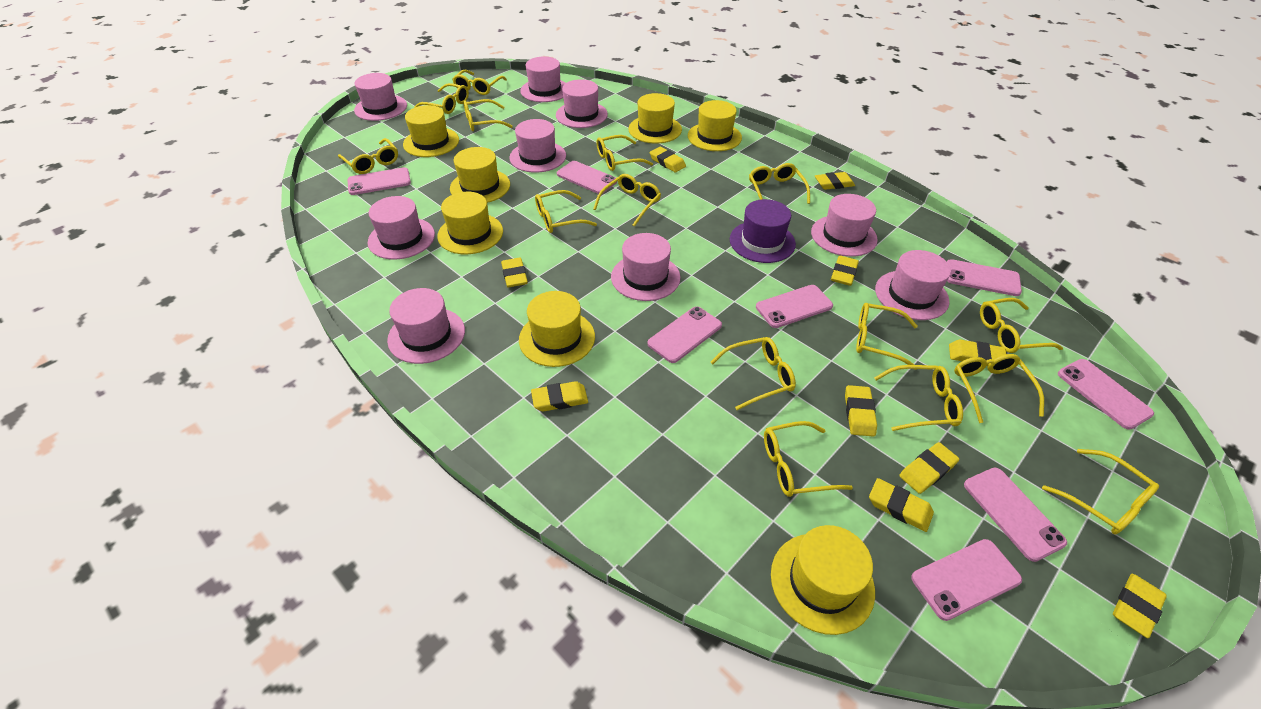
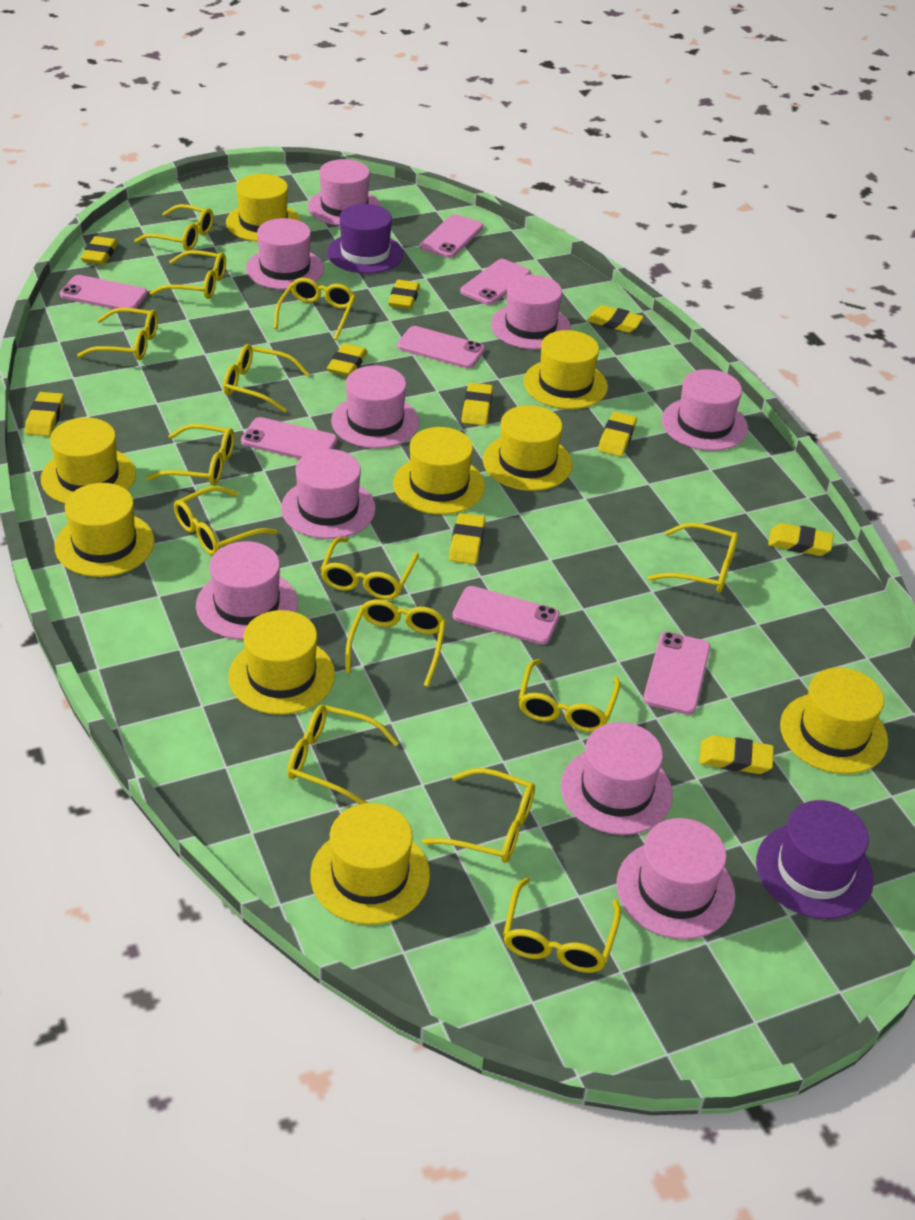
pink phone: 8 -> 7
purple hat: 1 -> 2
yellow glasses: 15 -> 14
yellow hat: 7 -> 9

